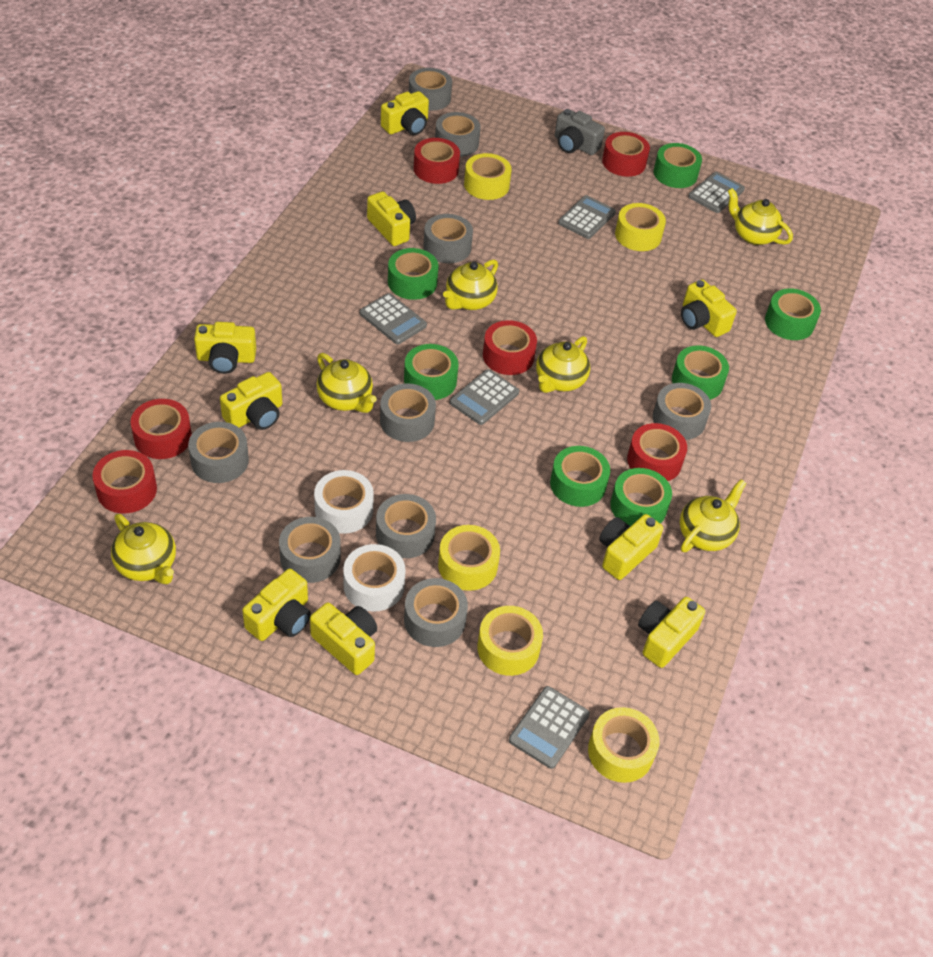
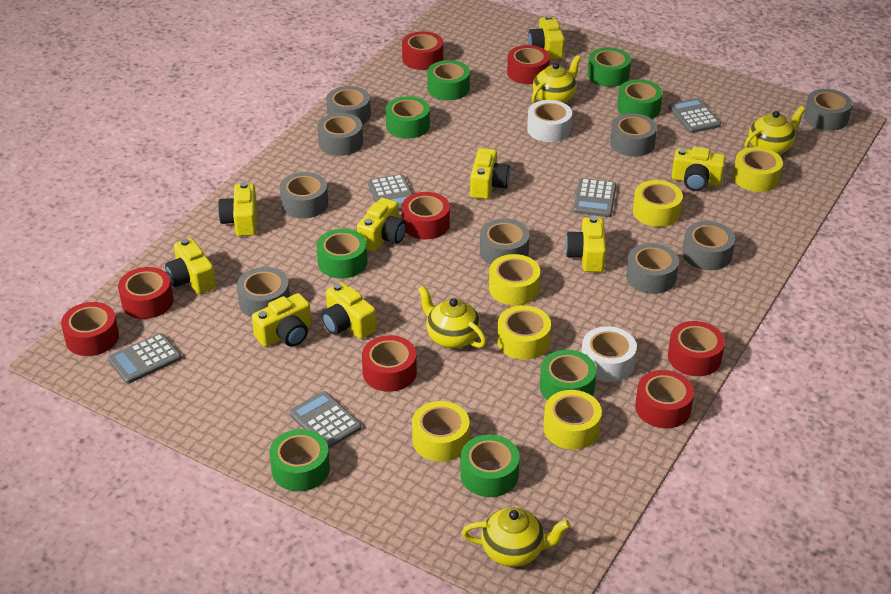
green tape: 7 -> 8
grey camera: 1 -> 0
red tape: 6 -> 8
yellow tape: 5 -> 6
yellow teapot: 6 -> 4

